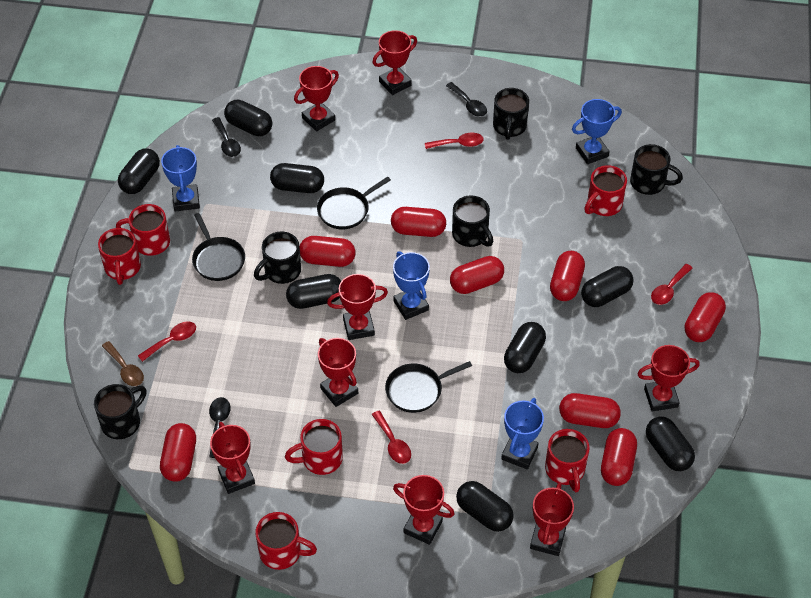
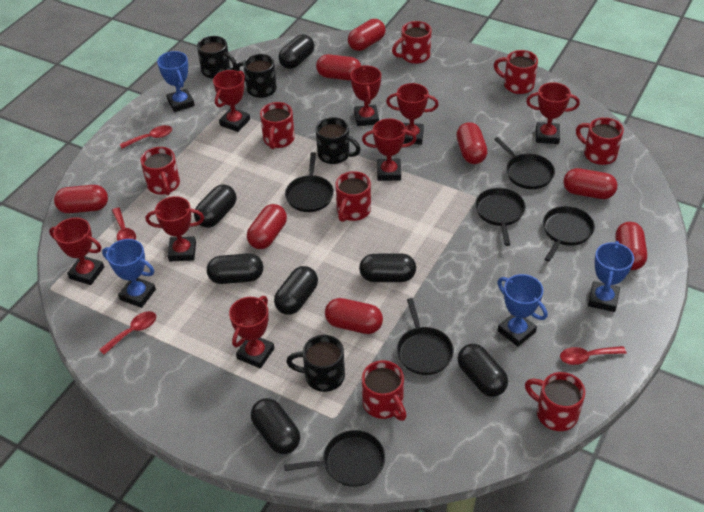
black capsule: 8 -> 7
black mug: 5 -> 4
black pan: 3 -> 6
black spoon: 3 -> 0
brown spoon: 1 -> 0
red mug: 6 -> 8

